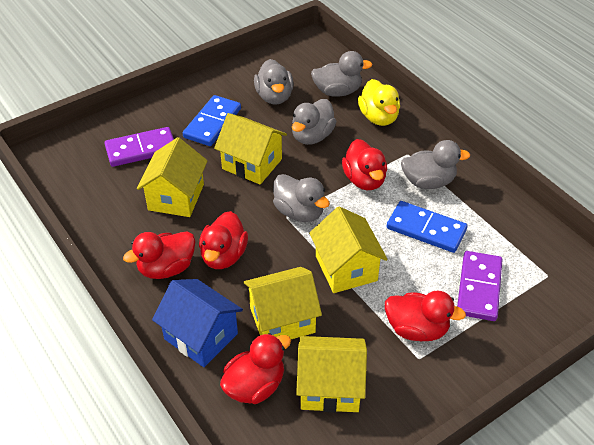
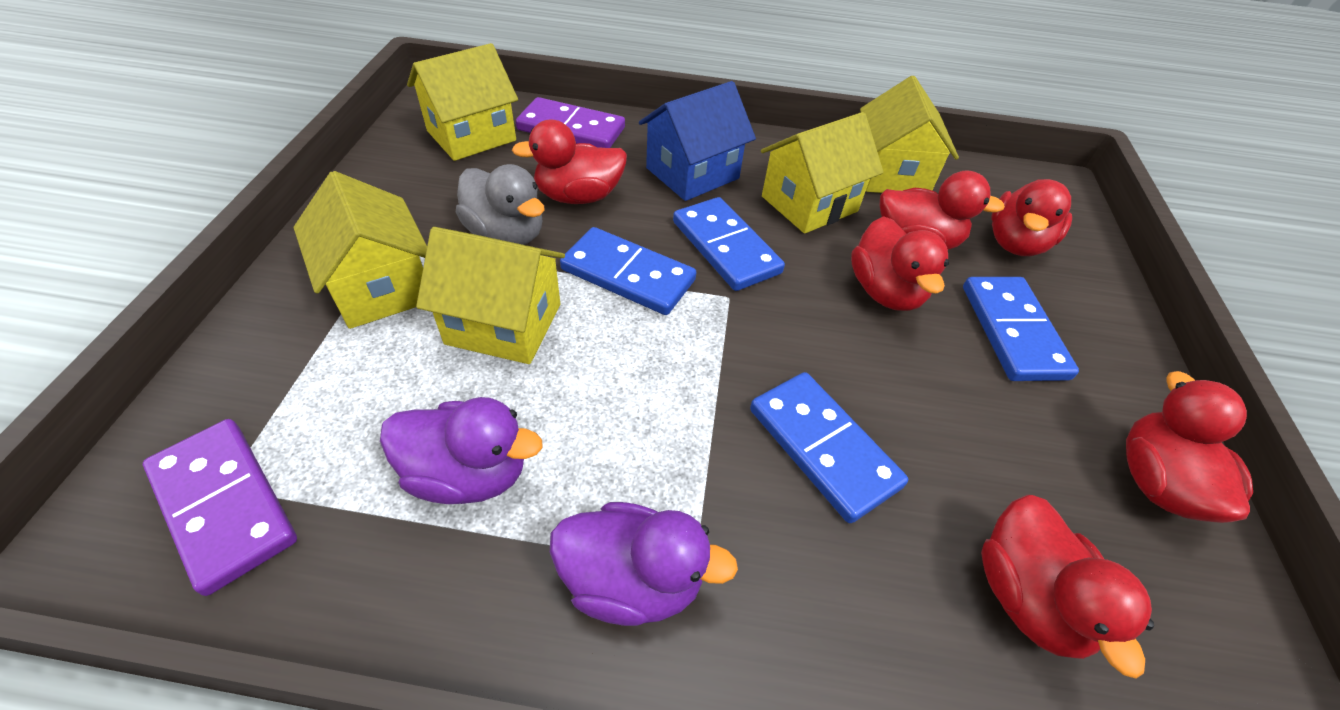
blue domino: 2 -> 4
grey duck: 5 -> 1
purple duck: 0 -> 2
red duck: 5 -> 6
yellow duck: 1 -> 0

